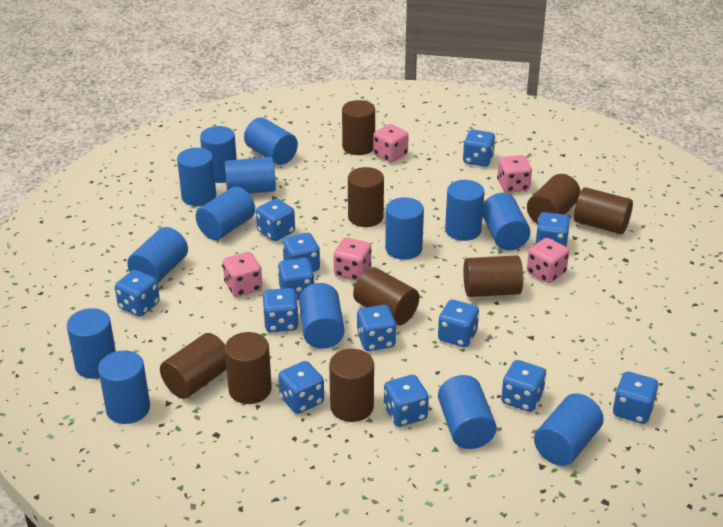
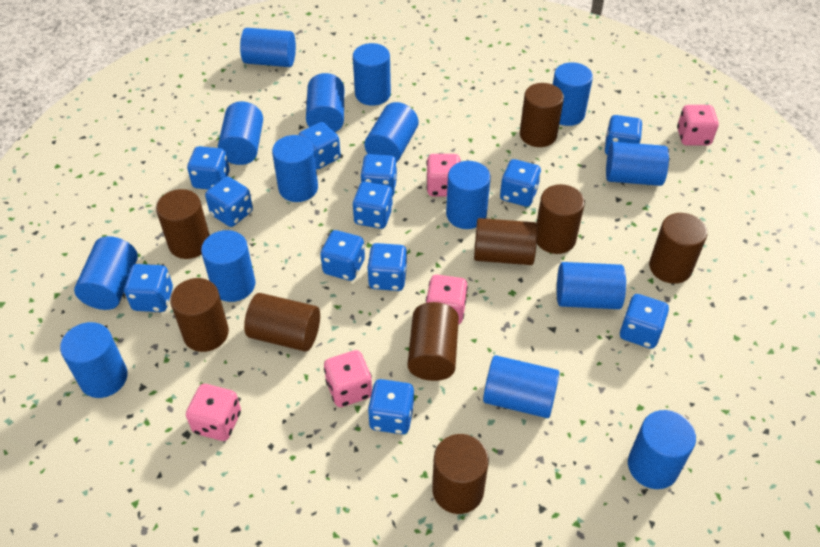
blue cylinder: 14 -> 15
blue dice: 13 -> 12

